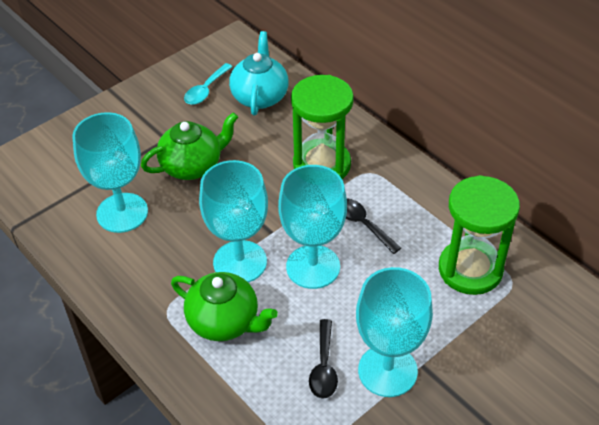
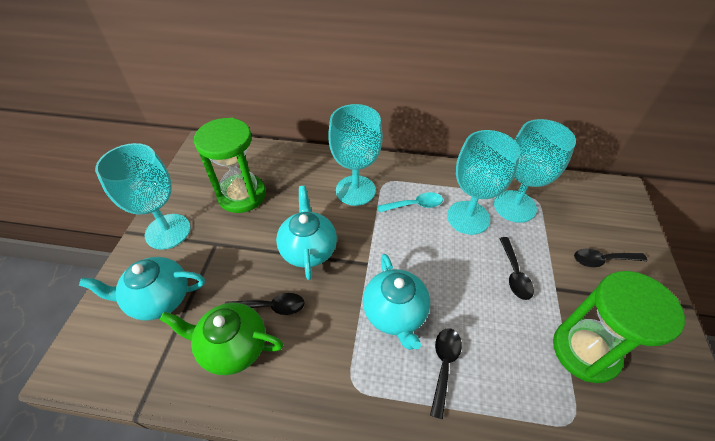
black spoon: 2 -> 4
green teapot: 2 -> 1
turquoise teapot: 1 -> 3

